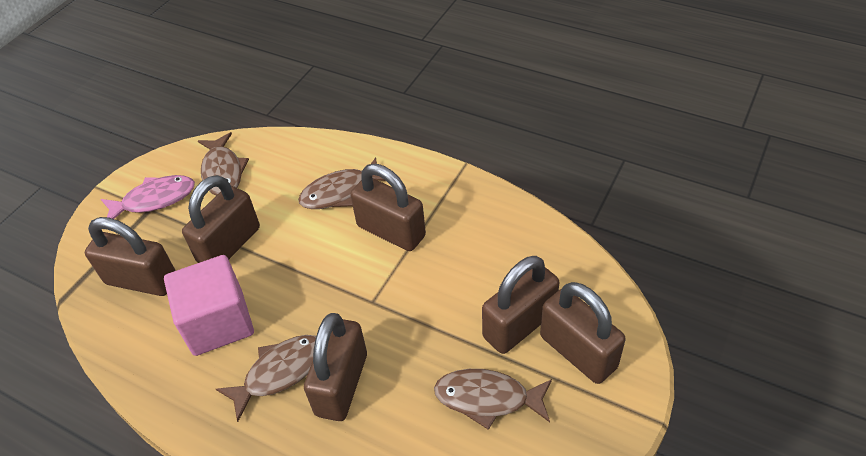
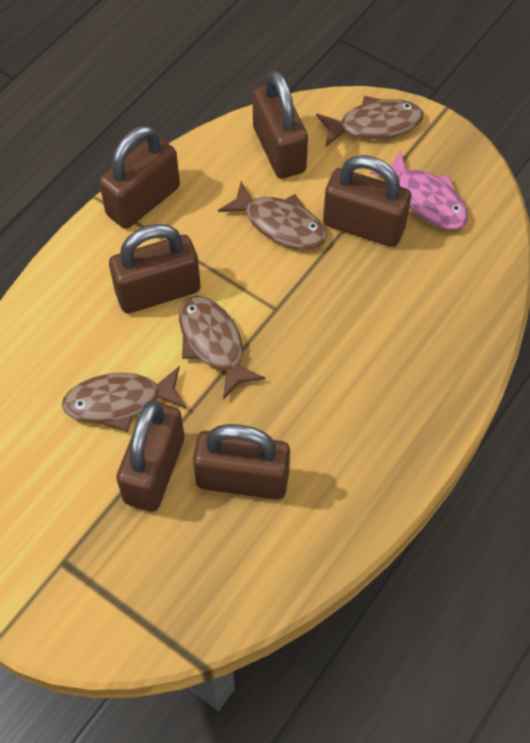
pink cube: 1 -> 0

